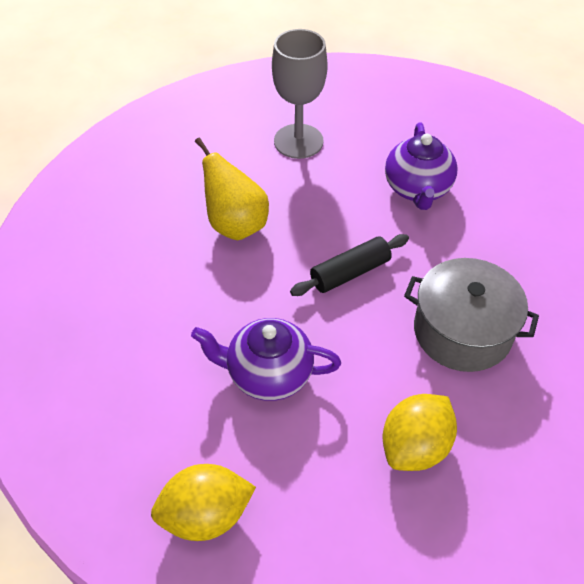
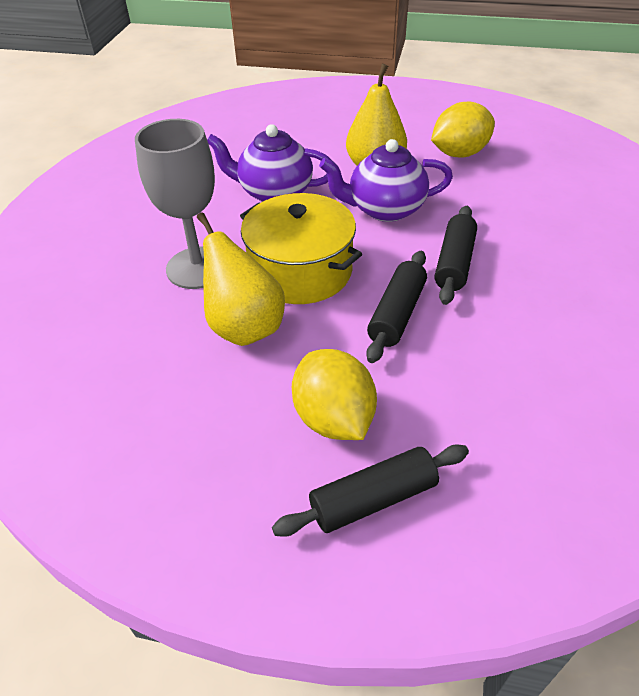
black rolling pin: 1 -> 3
grey pot: 1 -> 0
yellow pear: 1 -> 2
yellow pot: 0 -> 1

